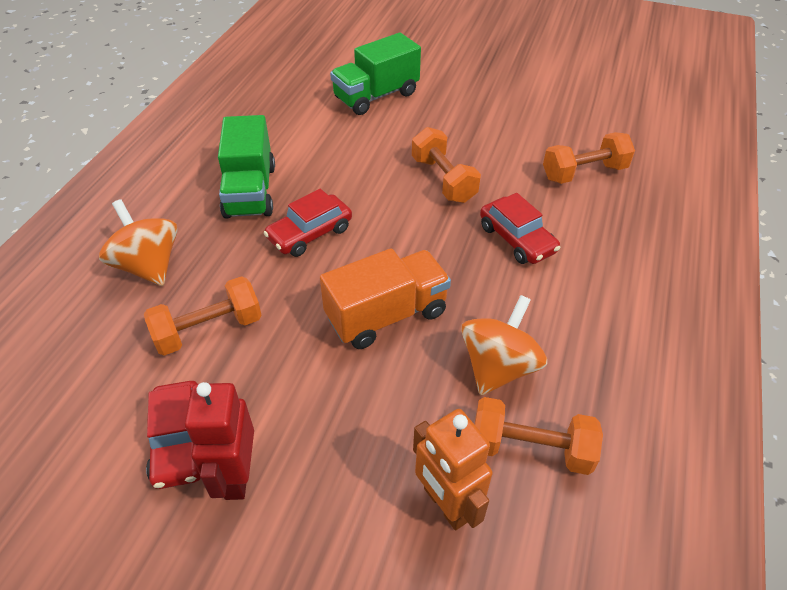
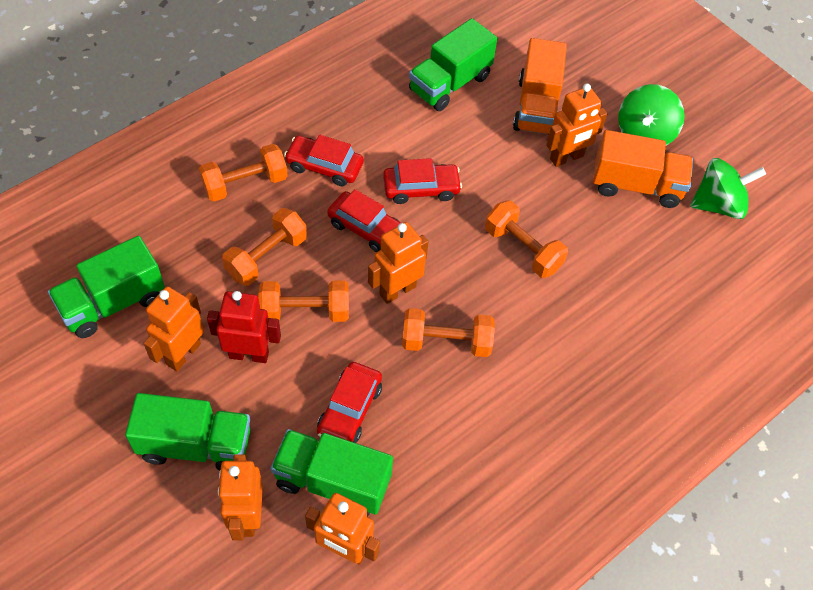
green spinning top: 0 -> 2
green truck: 2 -> 4
orange dumbbell: 4 -> 5
orange robot: 1 -> 5
orange spinning top: 2 -> 0
orange truck: 1 -> 2
red car: 3 -> 4

